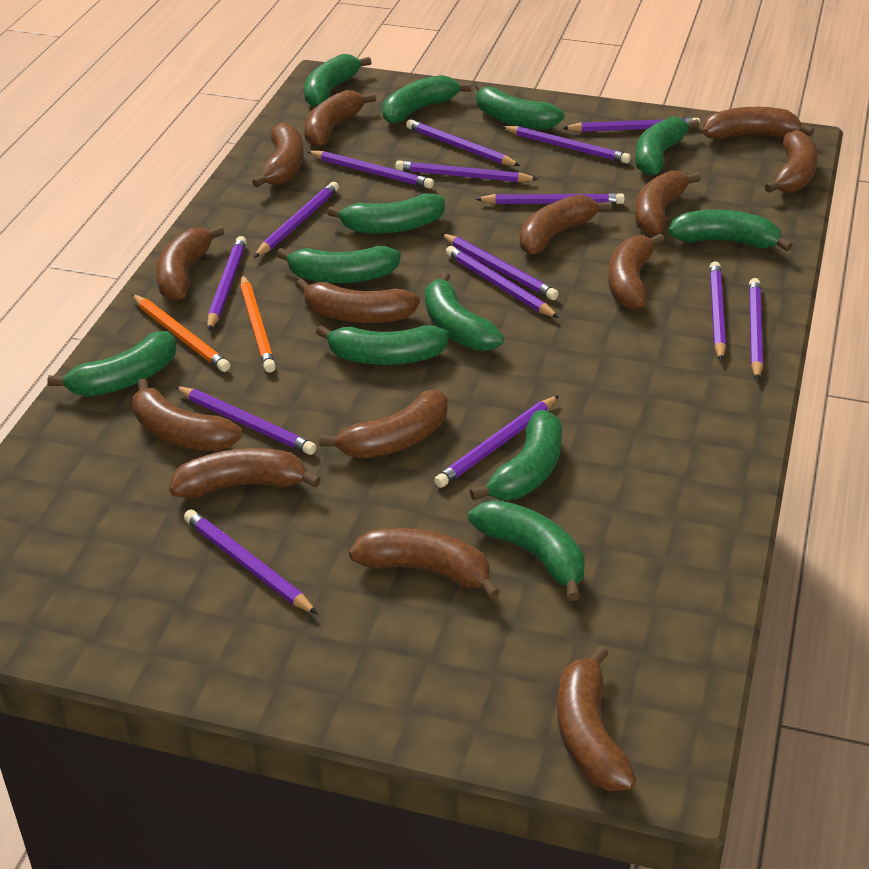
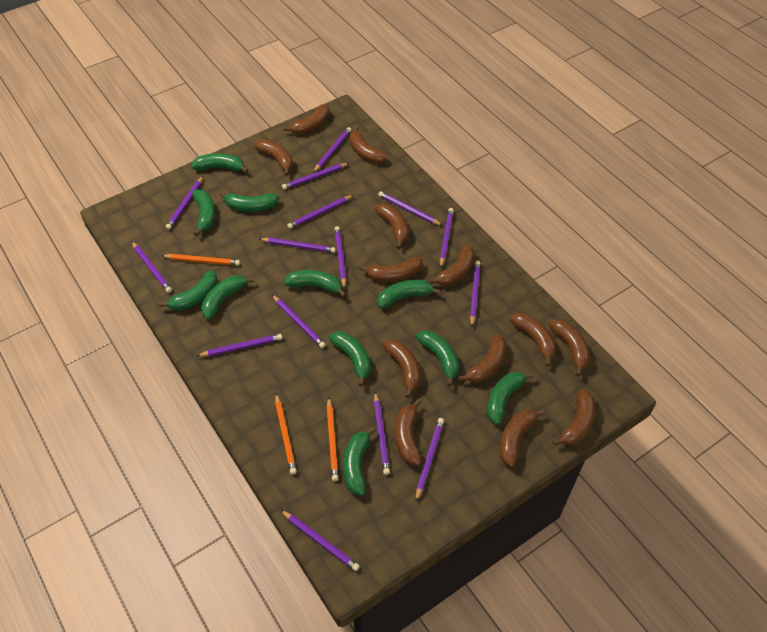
brown banana: 14 -> 13
green banana: 12 -> 11
orange pencil: 2 -> 3

